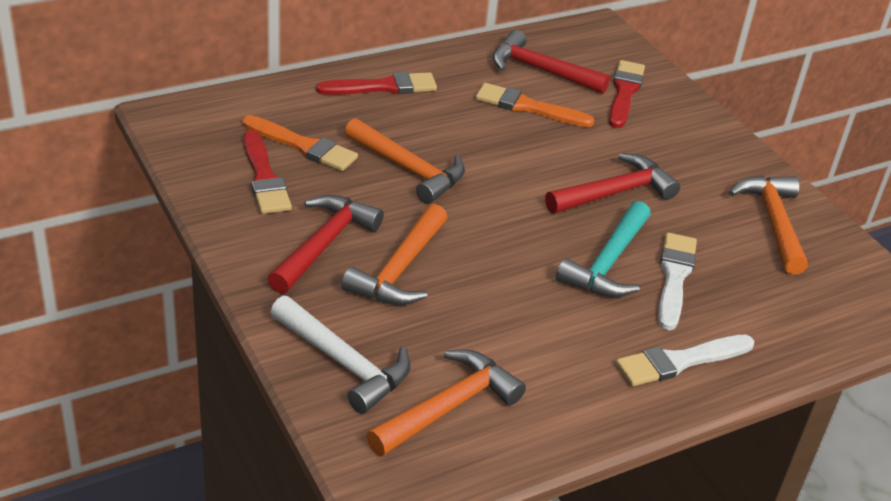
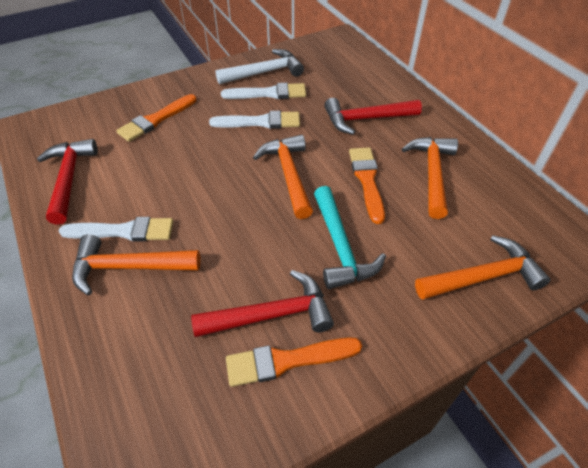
orange brush: 2 -> 3
red brush: 3 -> 0
white brush: 2 -> 3

